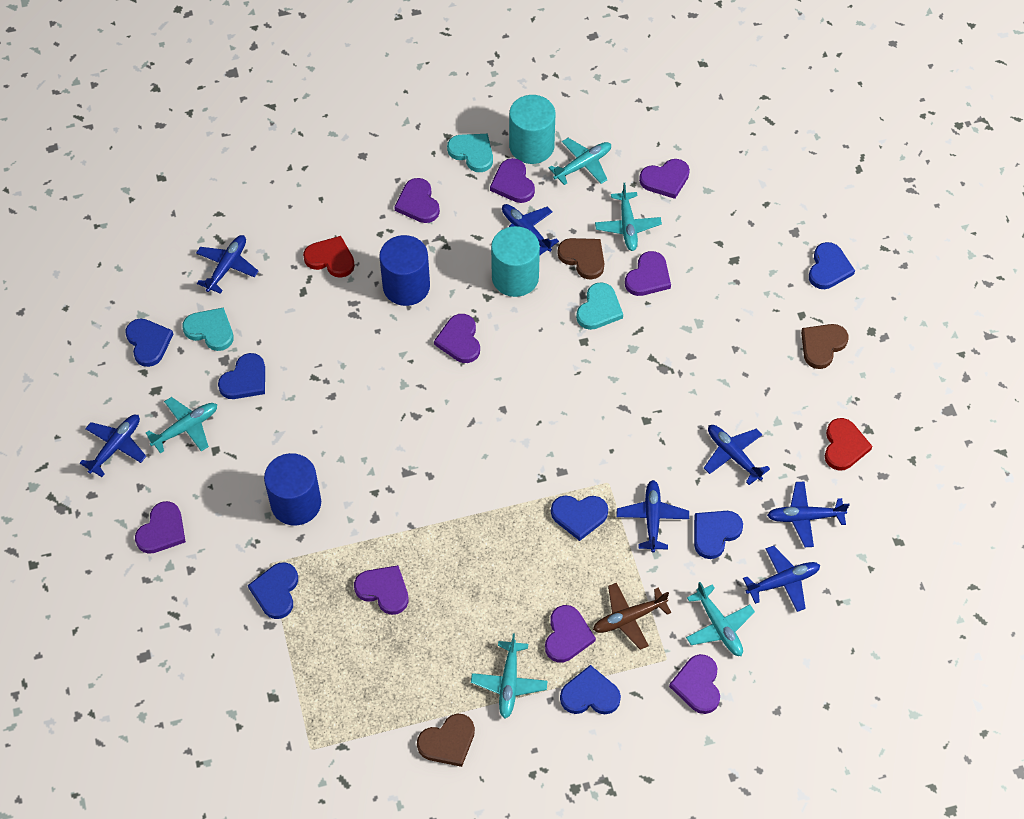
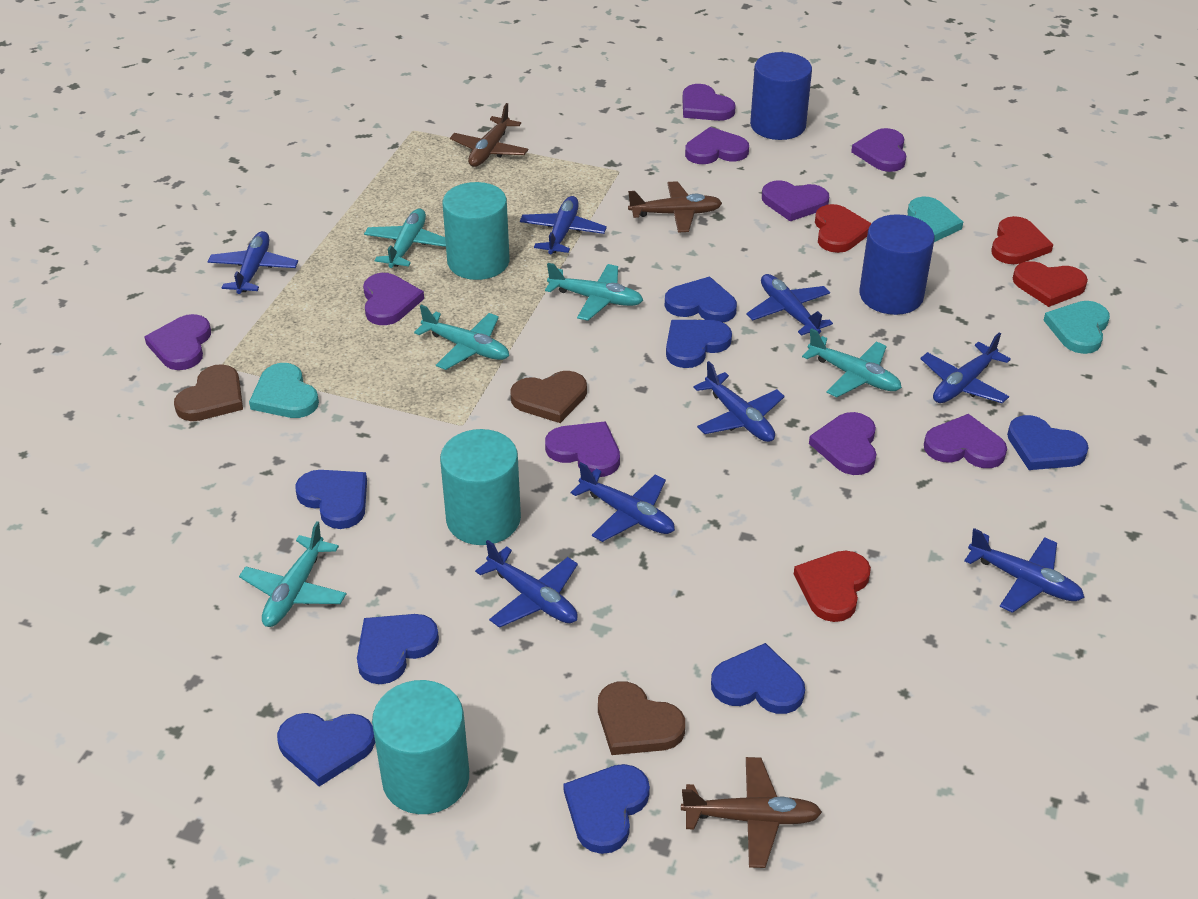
blue heart: 7 -> 8
blue plane: 7 -> 8
brown plane: 1 -> 3
red heart: 2 -> 4
turquoise cylinder: 2 -> 3

